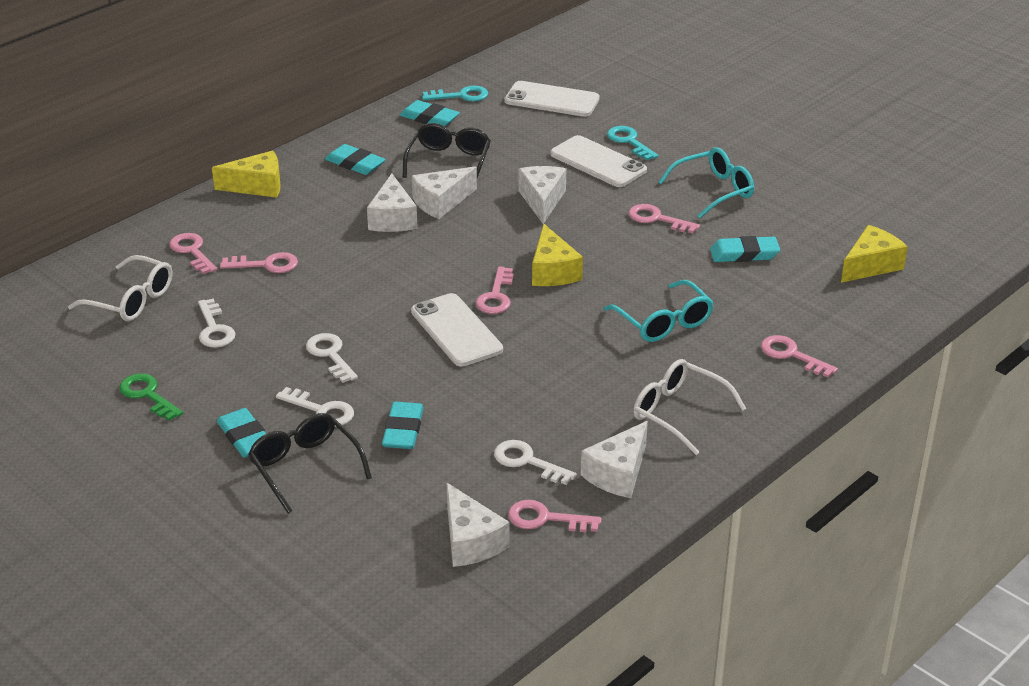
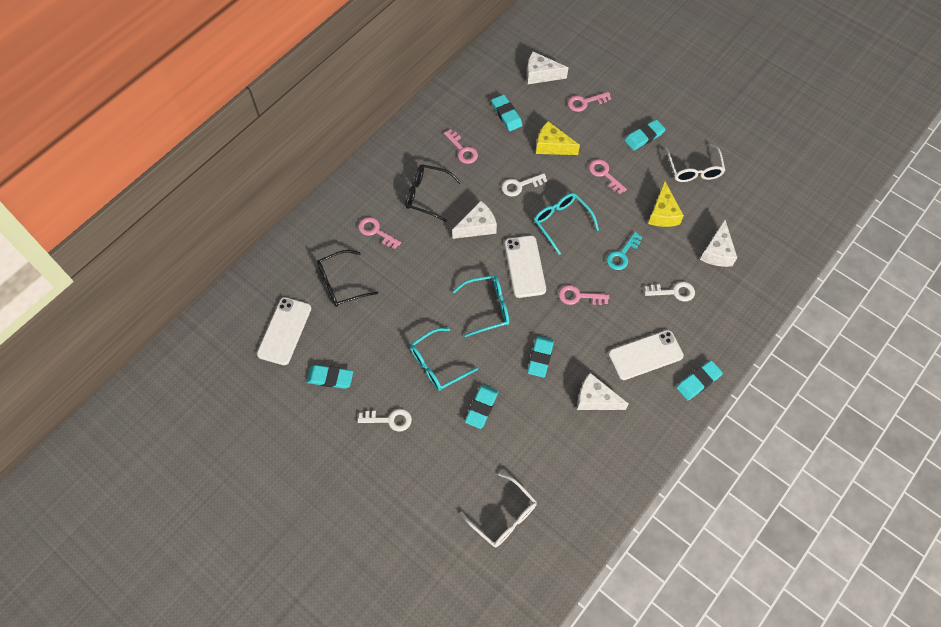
green key: 1 -> 0
pink key: 6 -> 5
turquoise eraser: 5 -> 6
turquoise glasses: 2 -> 3
turquoise key: 2 -> 1
white cheese: 5 -> 4
white key: 4 -> 3
yellow cheese: 3 -> 2

